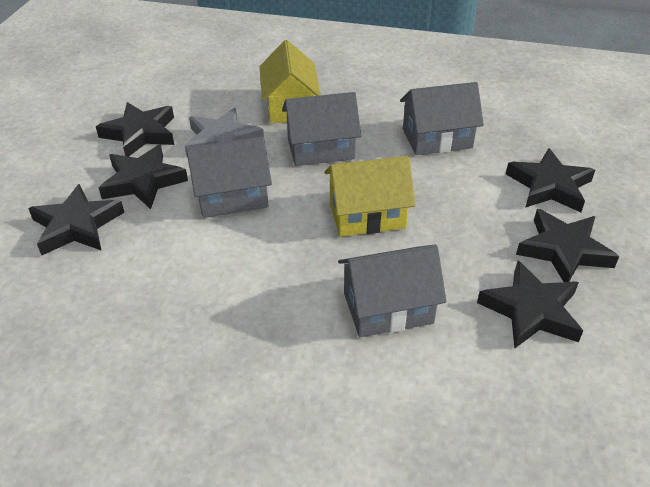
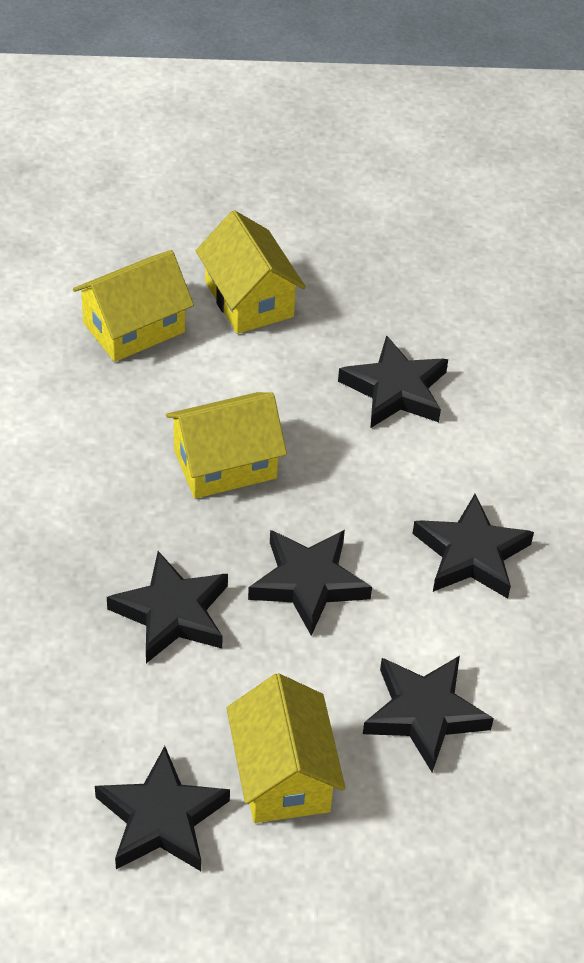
grey house: 4 -> 0
grey star: 1 -> 0
yellow house: 2 -> 4

